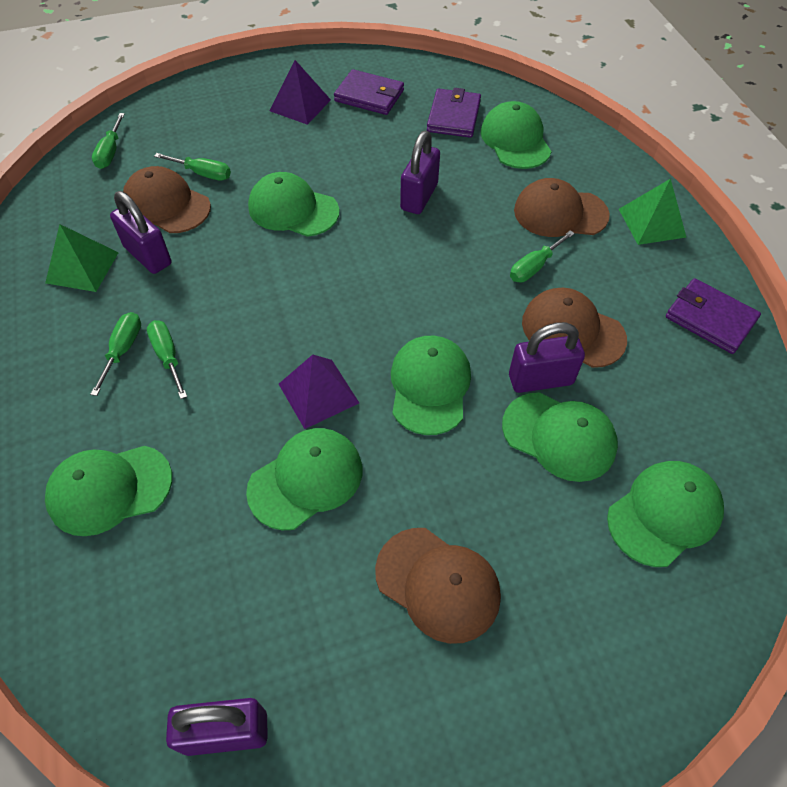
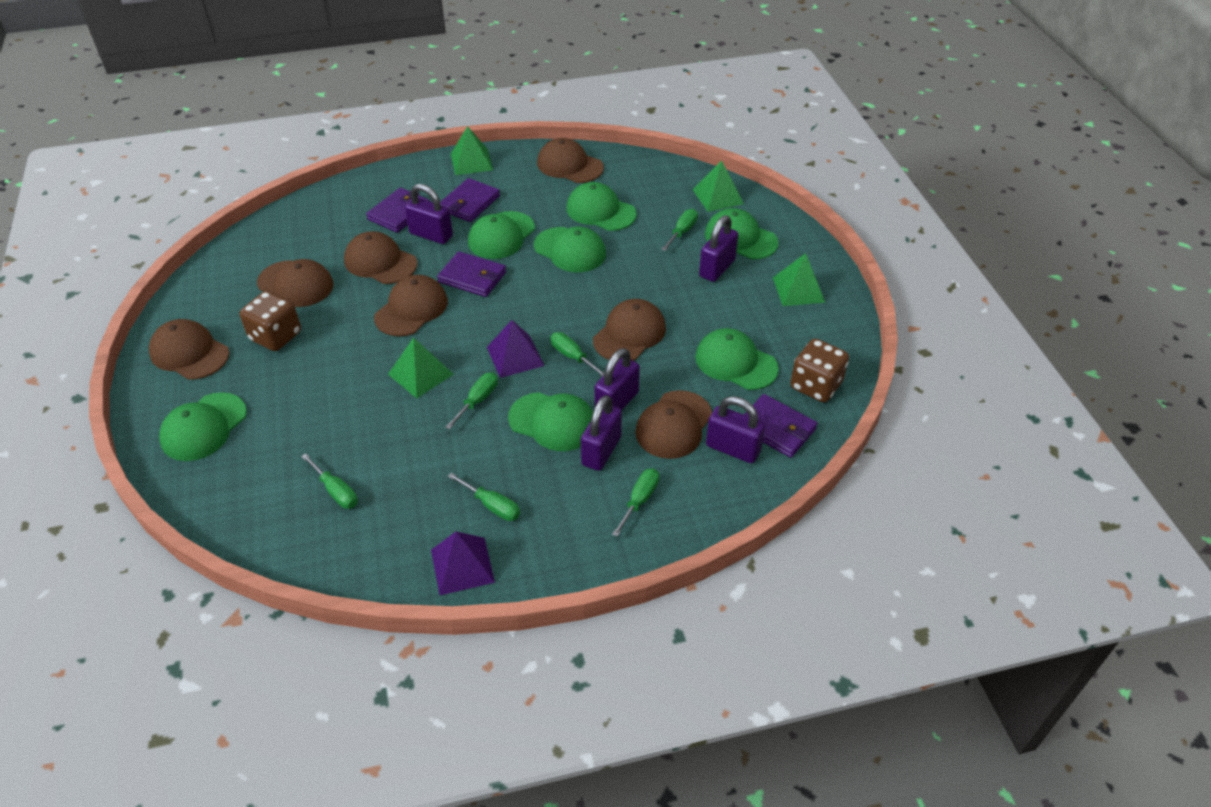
brown cap: 4 -> 7
brown dice: 0 -> 2
green pyramid: 2 -> 4
green screwdriver: 5 -> 6
purple padlock: 4 -> 5
purple wallet: 3 -> 4

